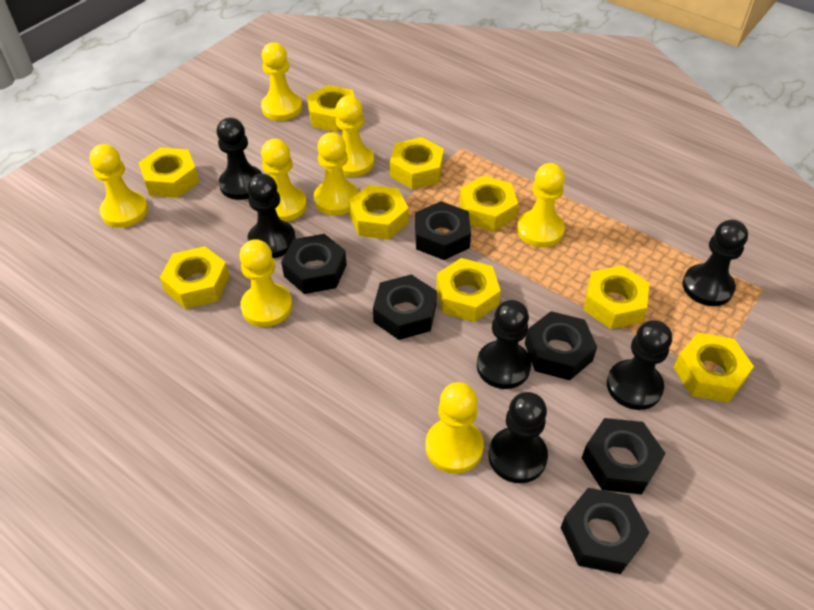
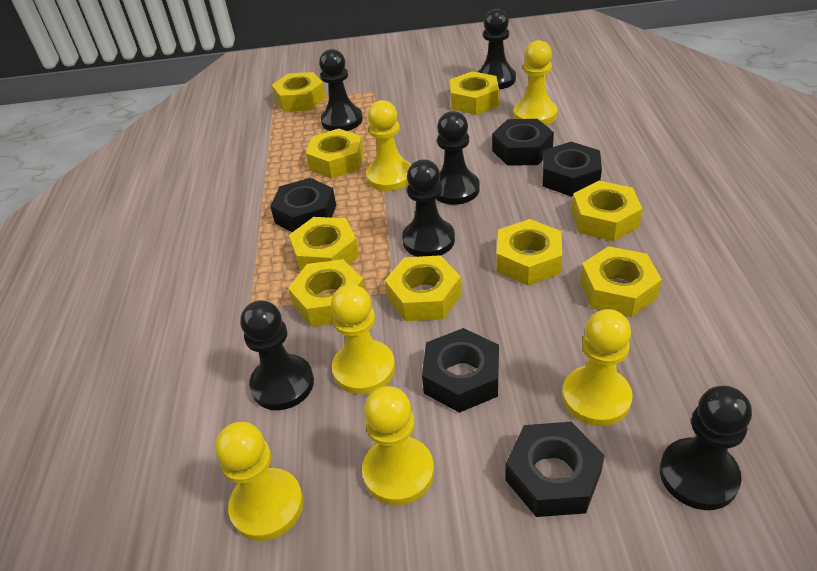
black nut: 6 -> 5
yellow pawn: 8 -> 6

